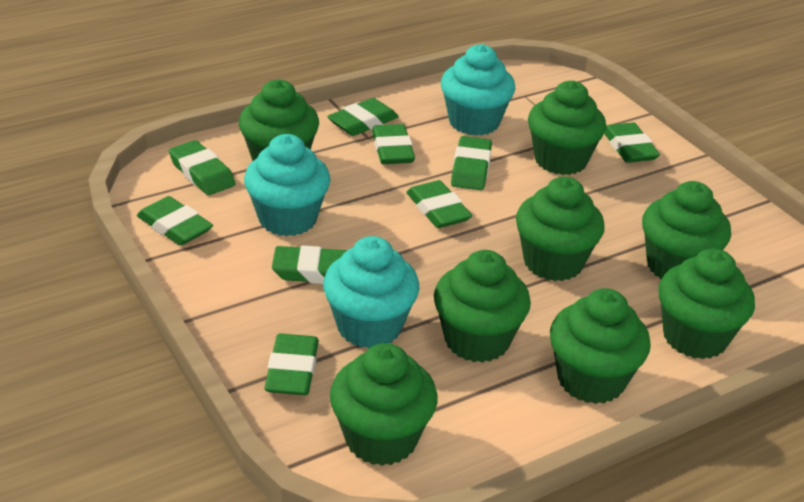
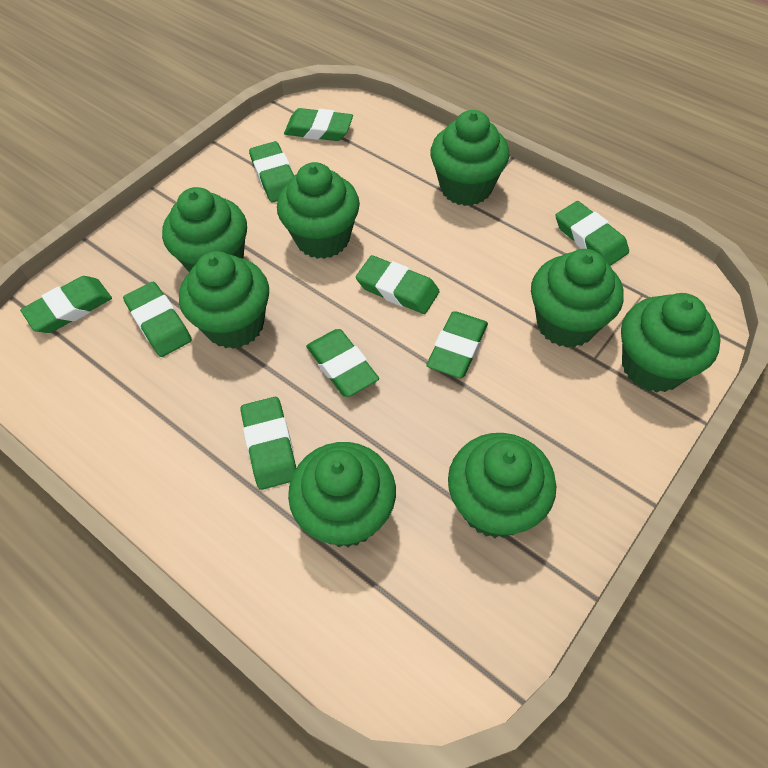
turquoise cupcake: 3 -> 0

